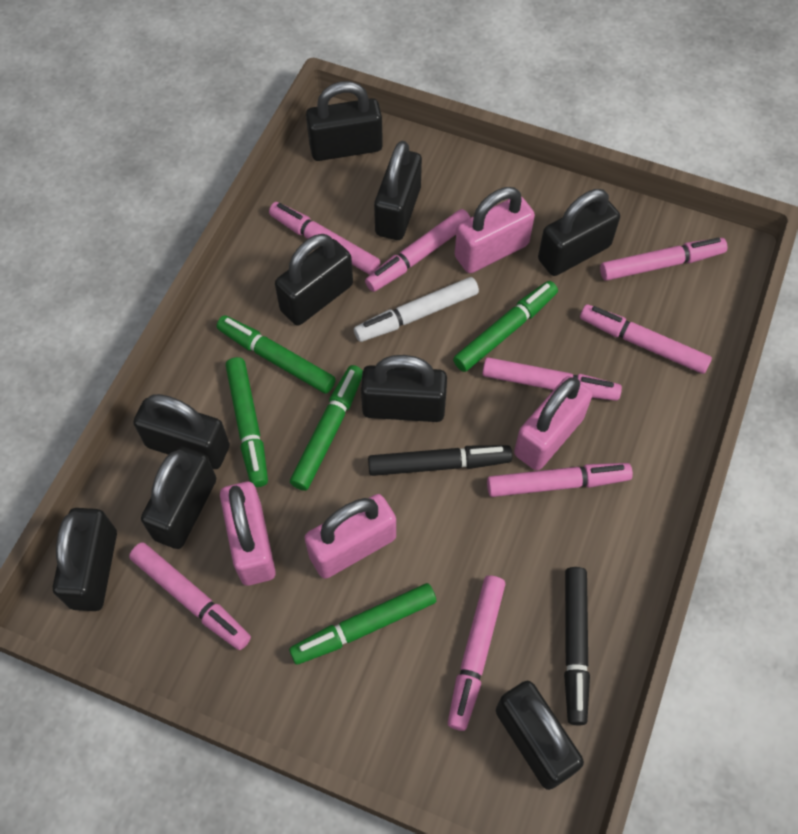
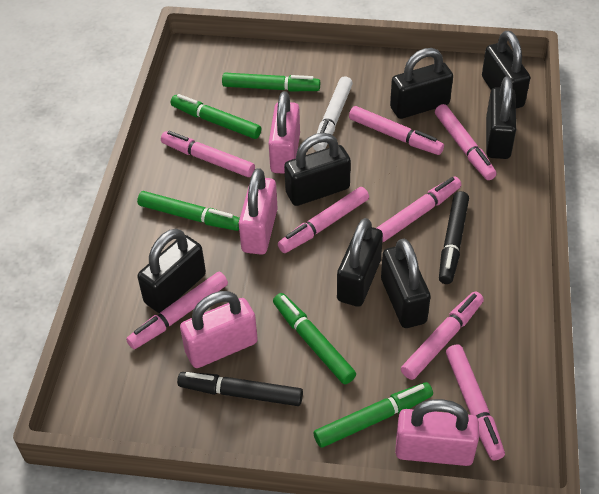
black padlock: 9 -> 7

